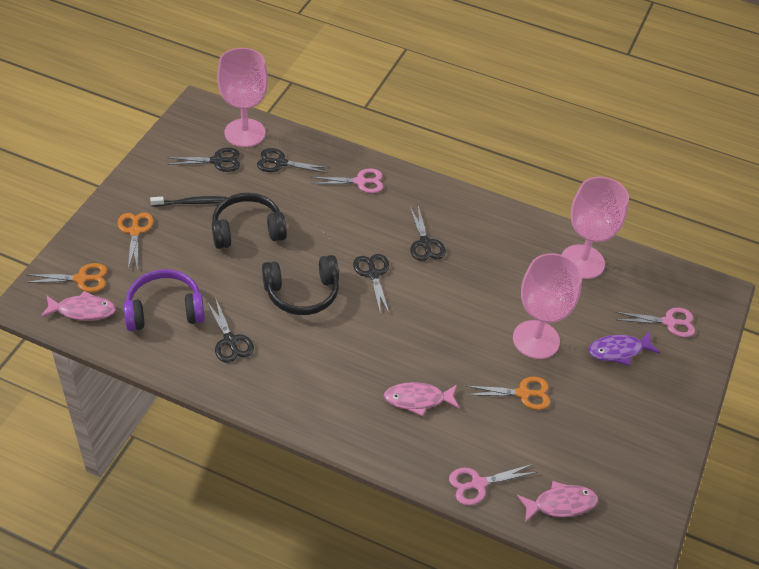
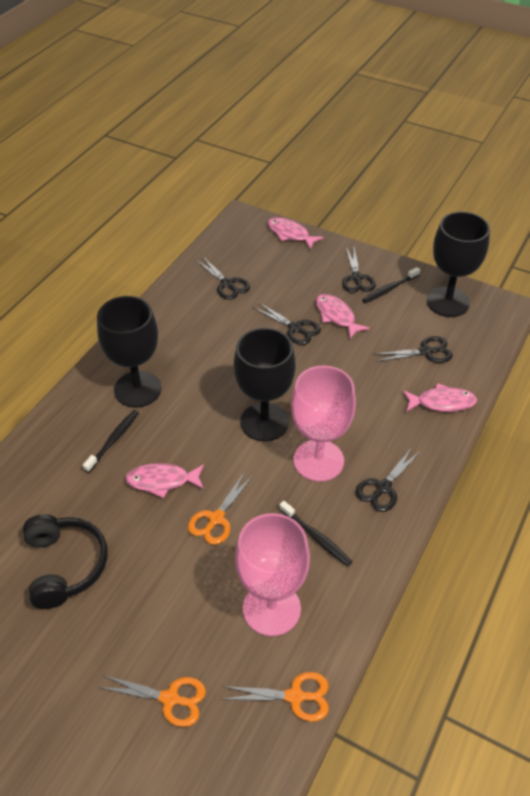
black goblet: 0 -> 3
black headphones: 2 -> 1
black toothbrush: 1 -> 3
pink fish: 3 -> 4
pink goblet: 3 -> 2
pink scissors: 3 -> 0
purple fish: 1 -> 0
purple headphones: 1 -> 0

